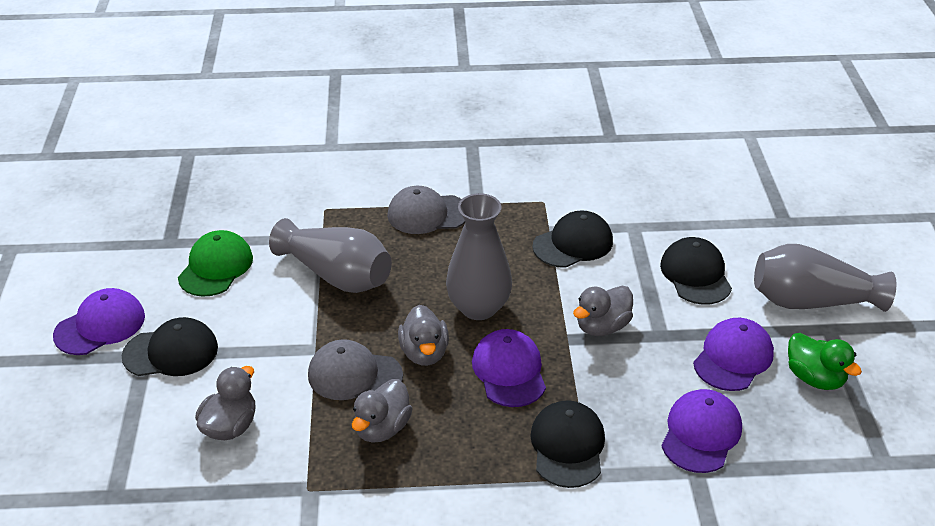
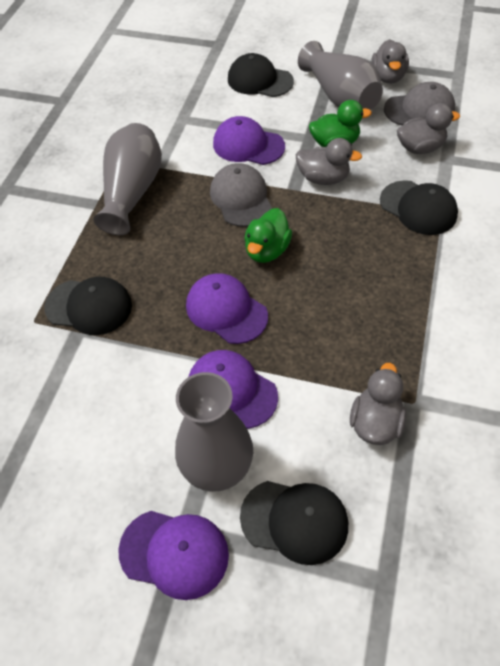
green cap: 1 -> 0
green duck: 1 -> 2

